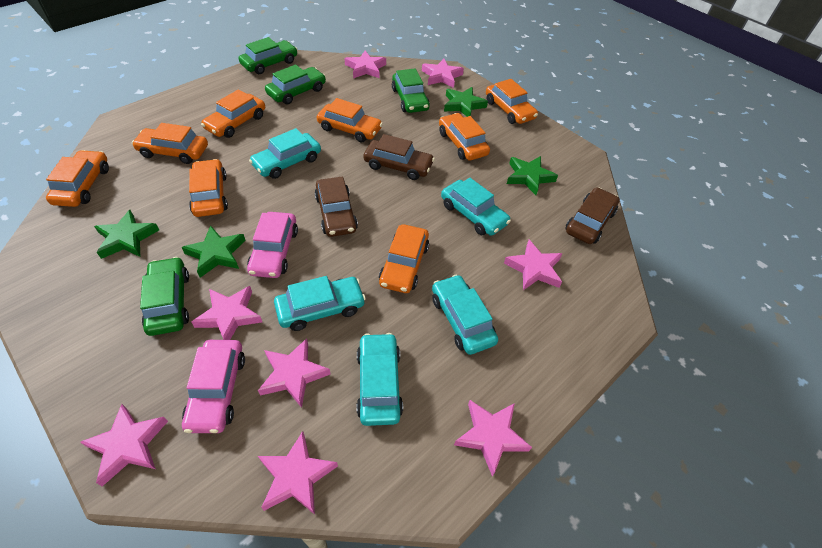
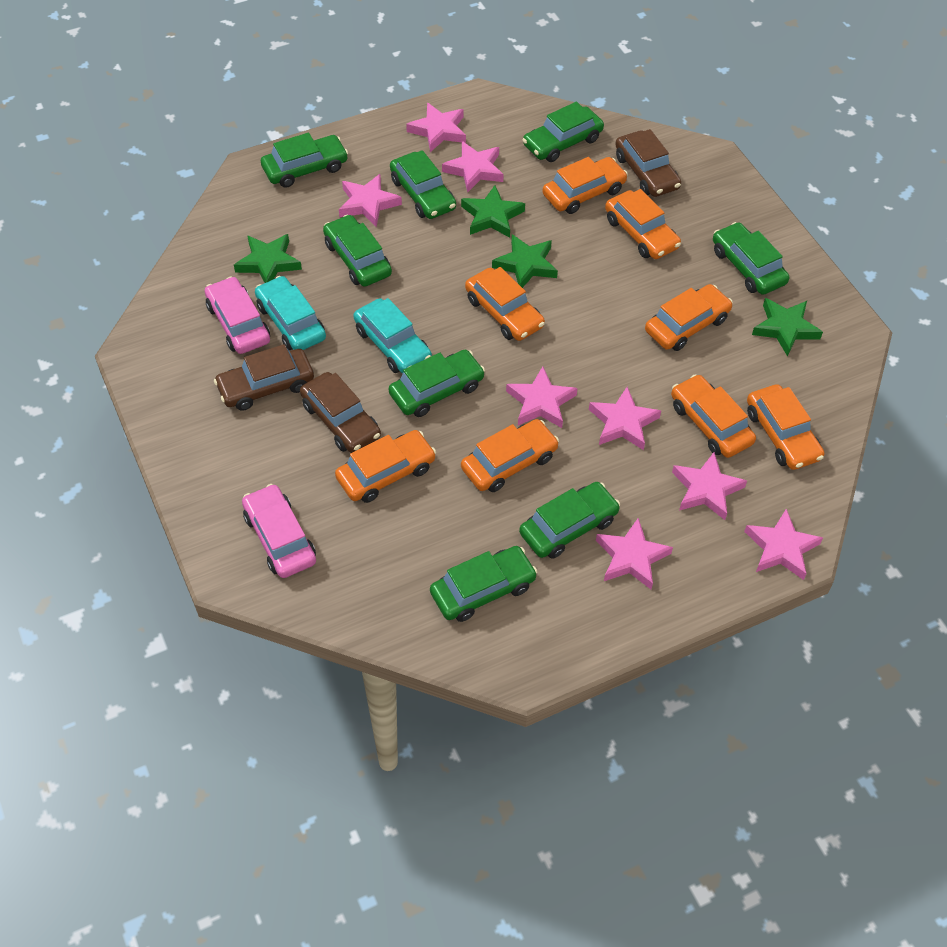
green car: 4 -> 8
turquoise car: 5 -> 2

